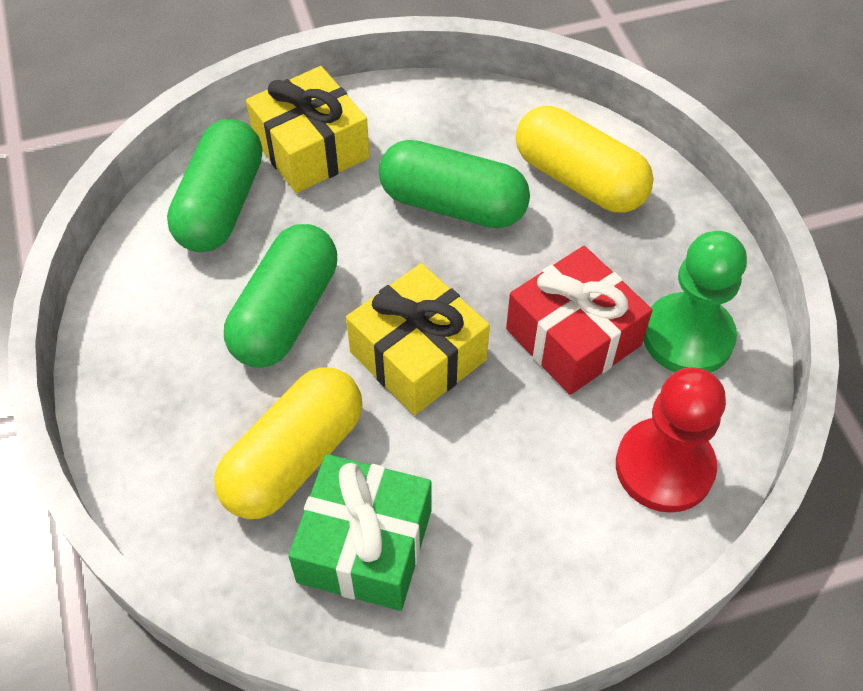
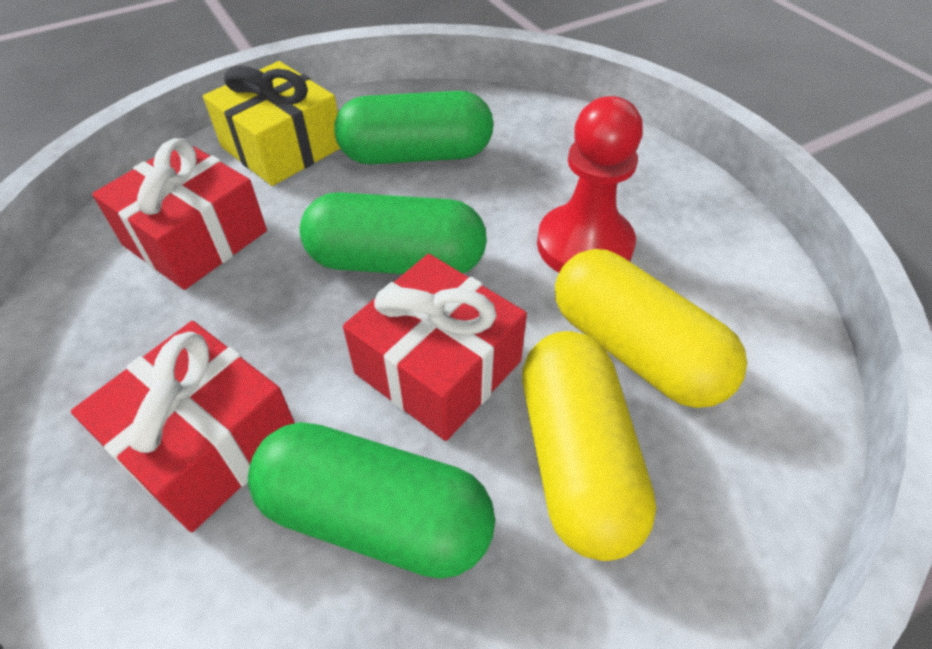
green gift: 1 -> 0
green pawn: 1 -> 0
red gift: 1 -> 3
yellow gift: 2 -> 1

